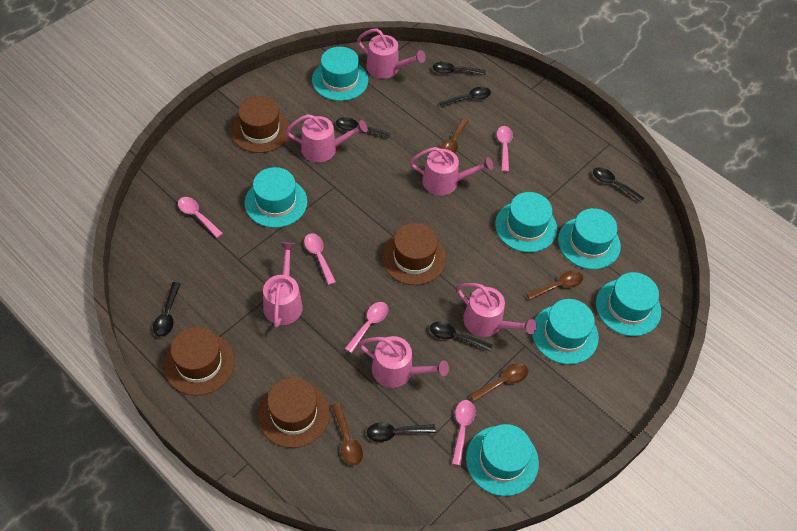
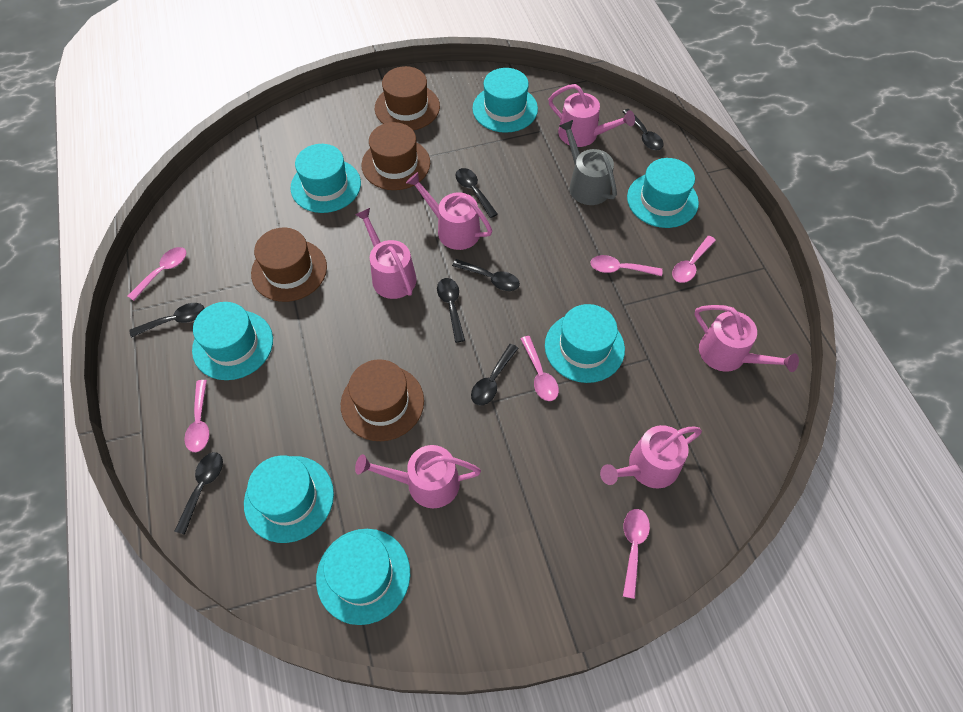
brown spoon: 4 -> 0
grey watering can: 0 -> 1
pink spoon: 5 -> 6

